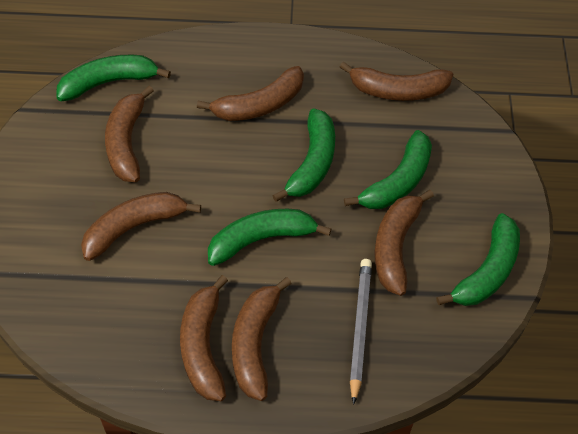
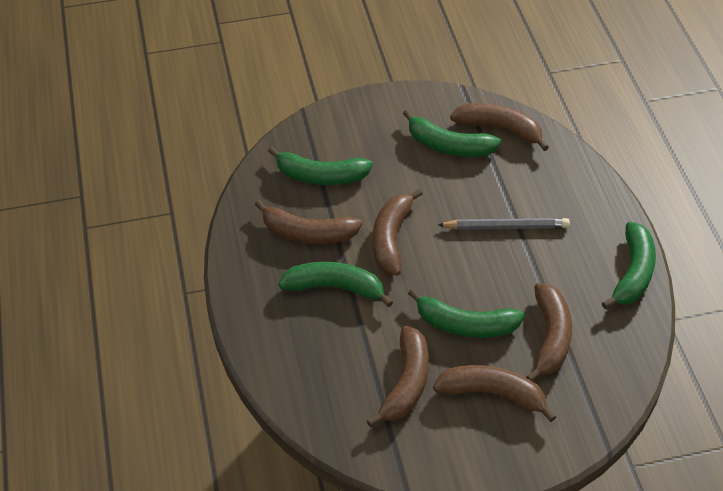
brown banana: 7 -> 6

